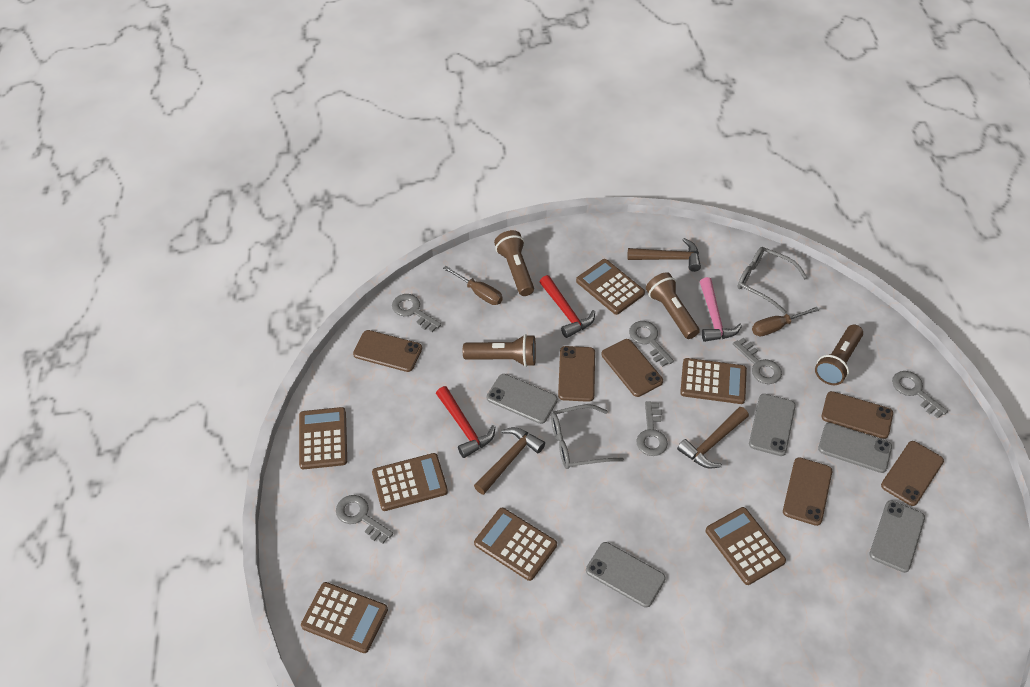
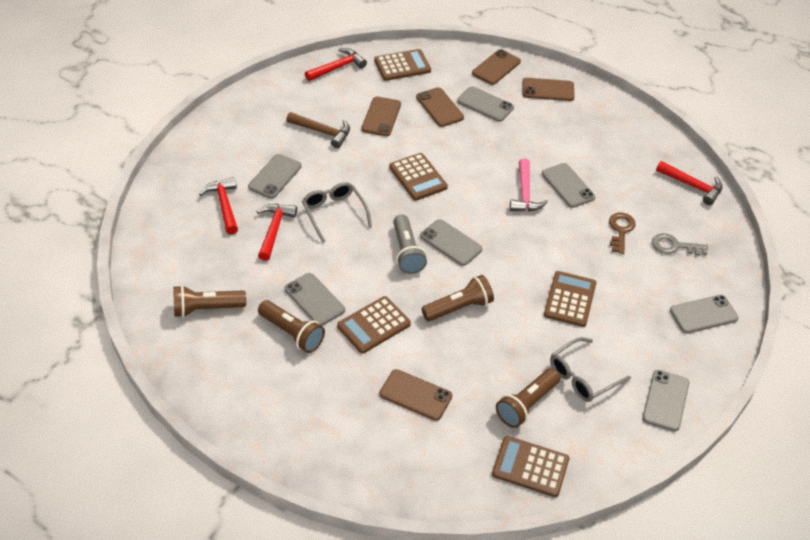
brown calculator: 7 -> 5
brown hammer: 3 -> 1
brown key: 0 -> 1
brown phone: 6 -> 5
brown screwdriver: 2 -> 0
grey flashlight: 0 -> 1
grey key: 6 -> 1
grey phone: 5 -> 7
red hammer: 2 -> 4

